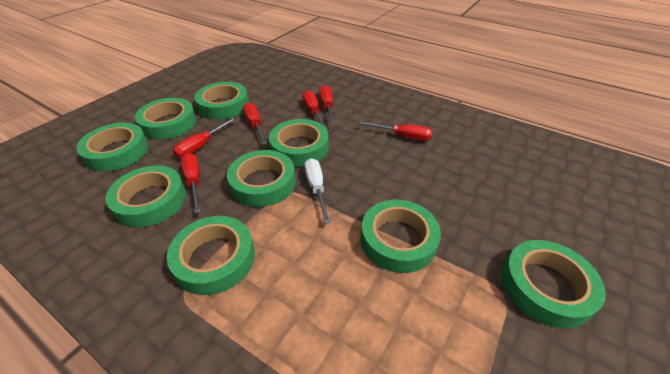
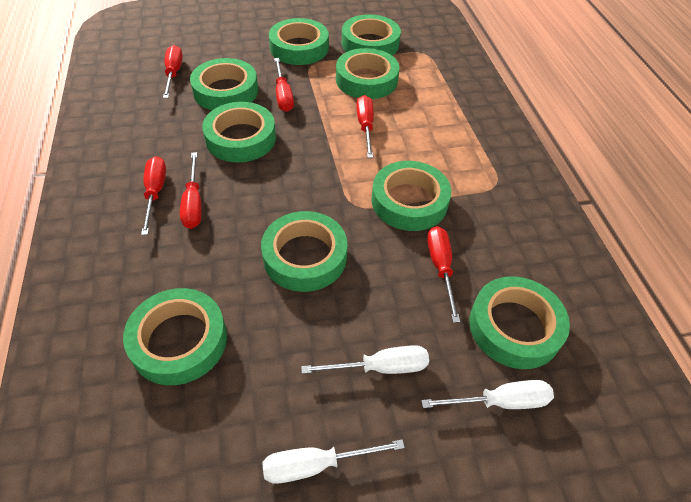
white screwdriver: 1 -> 3

